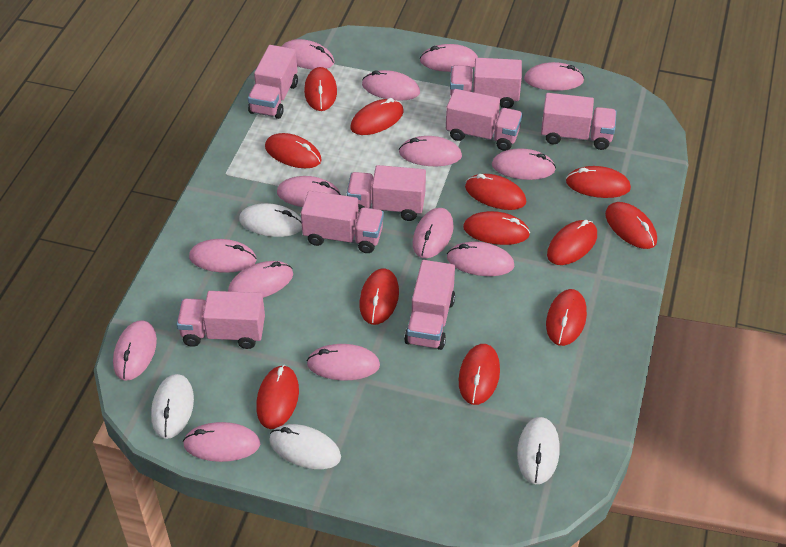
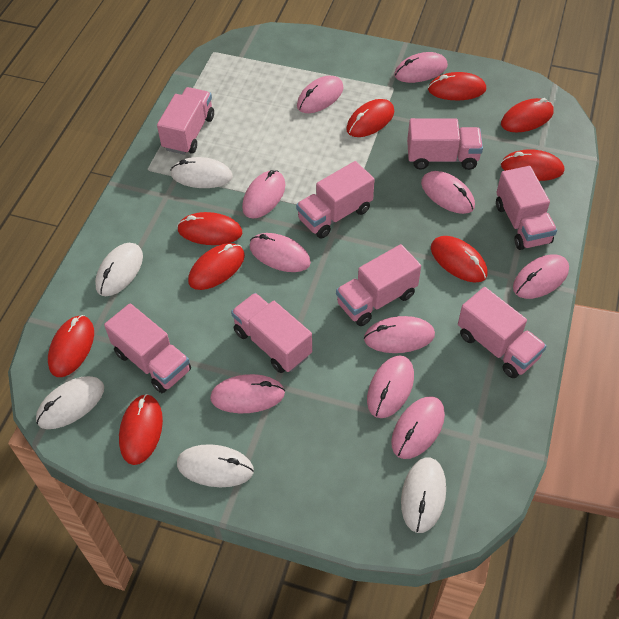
pink mouse: 14 -> 10
red mouse: 12 -> 9
white mouse: 4 -> 5

